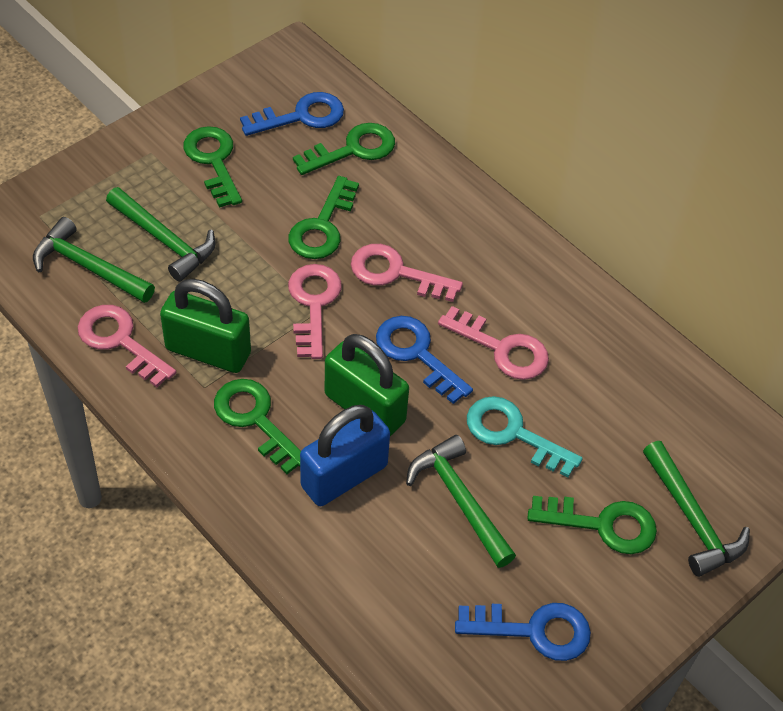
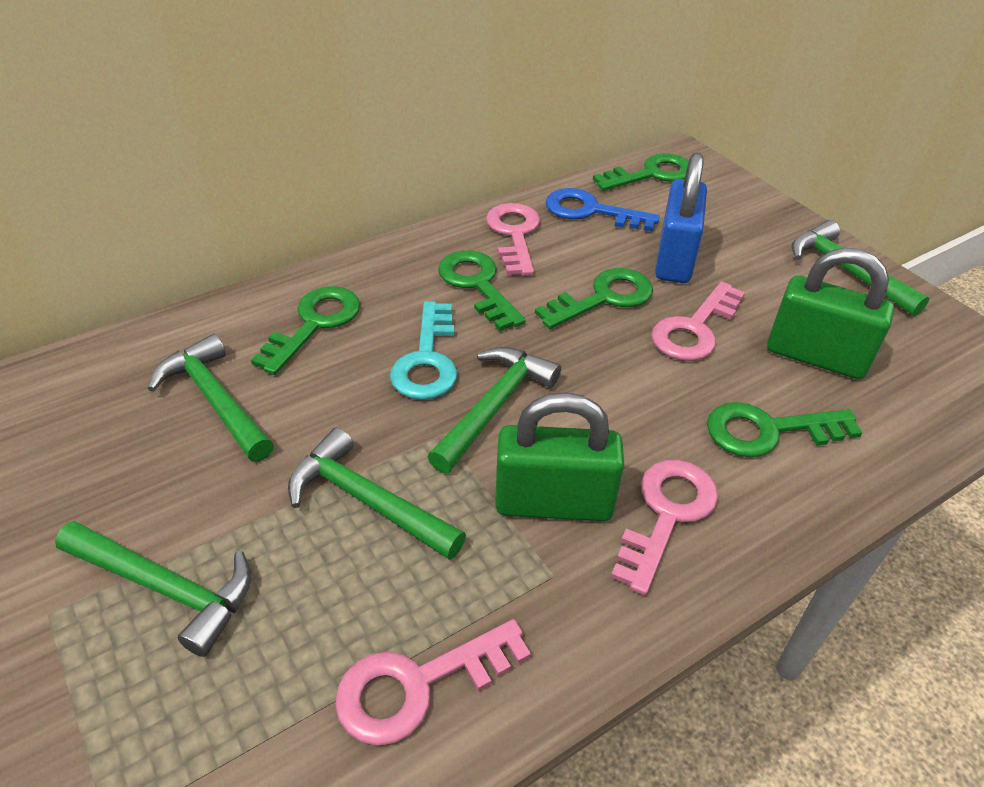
blue key: 3 -> 1
green hammer: 4 -> 5

